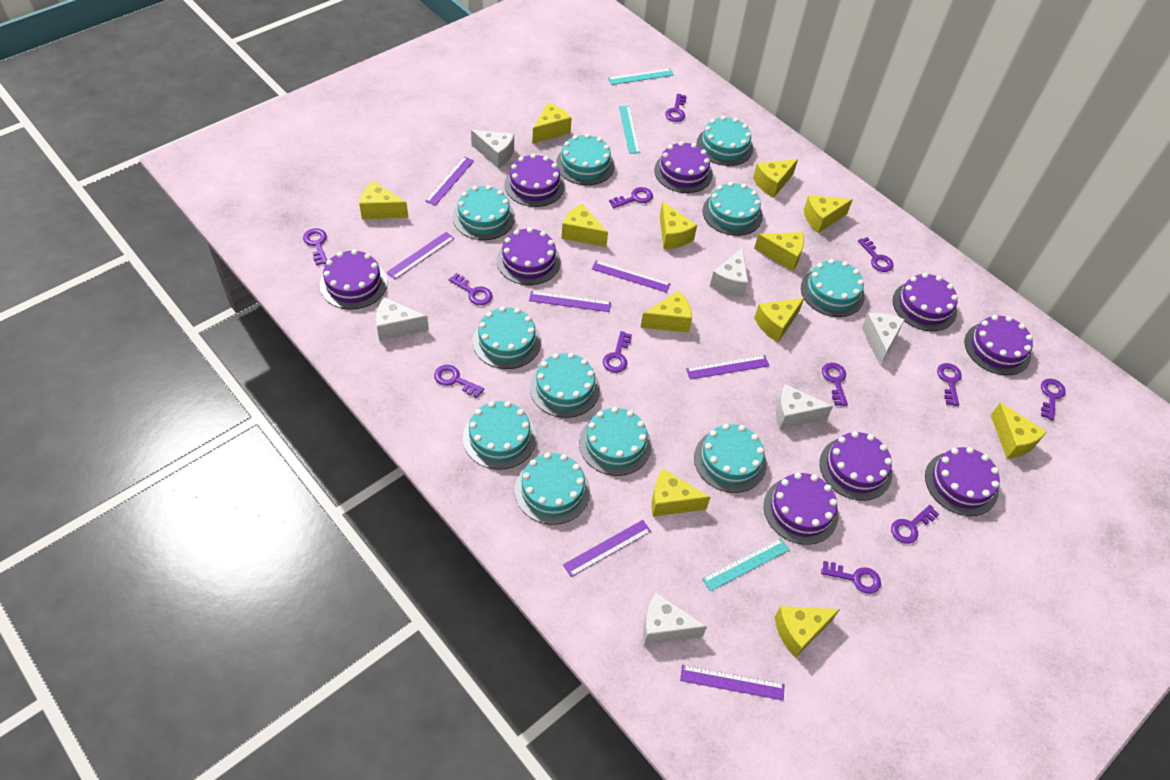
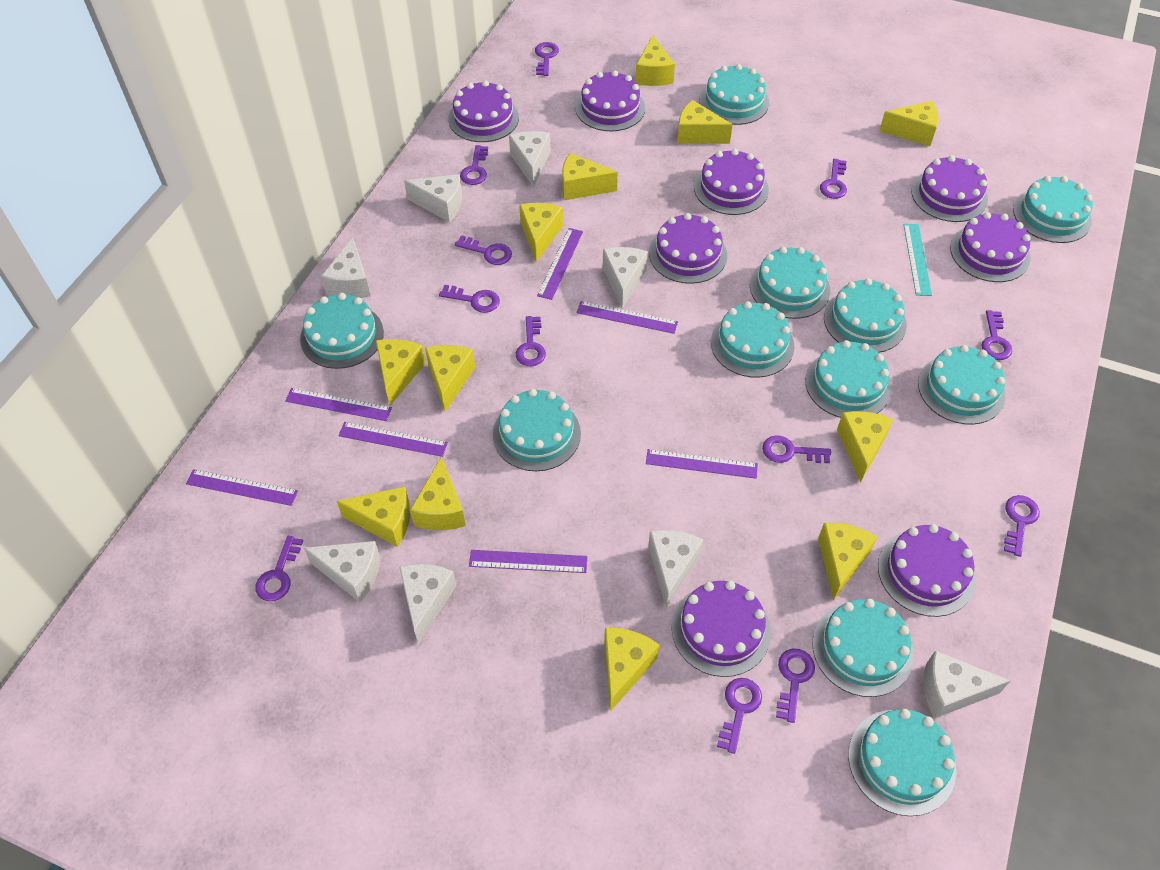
purple cake: 9 -> 8
turquoise ruler: 3 -> 1
white cheese: 6 -> 8

